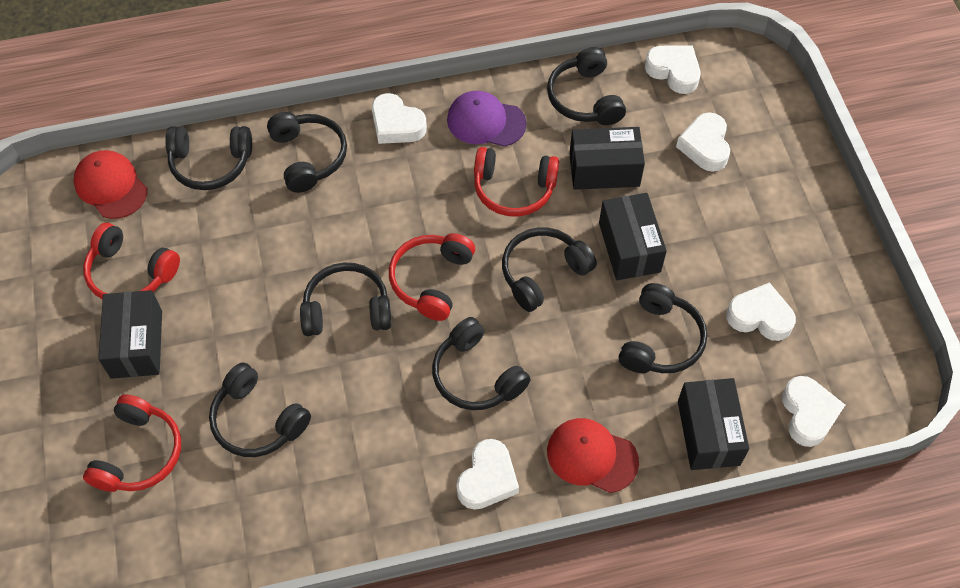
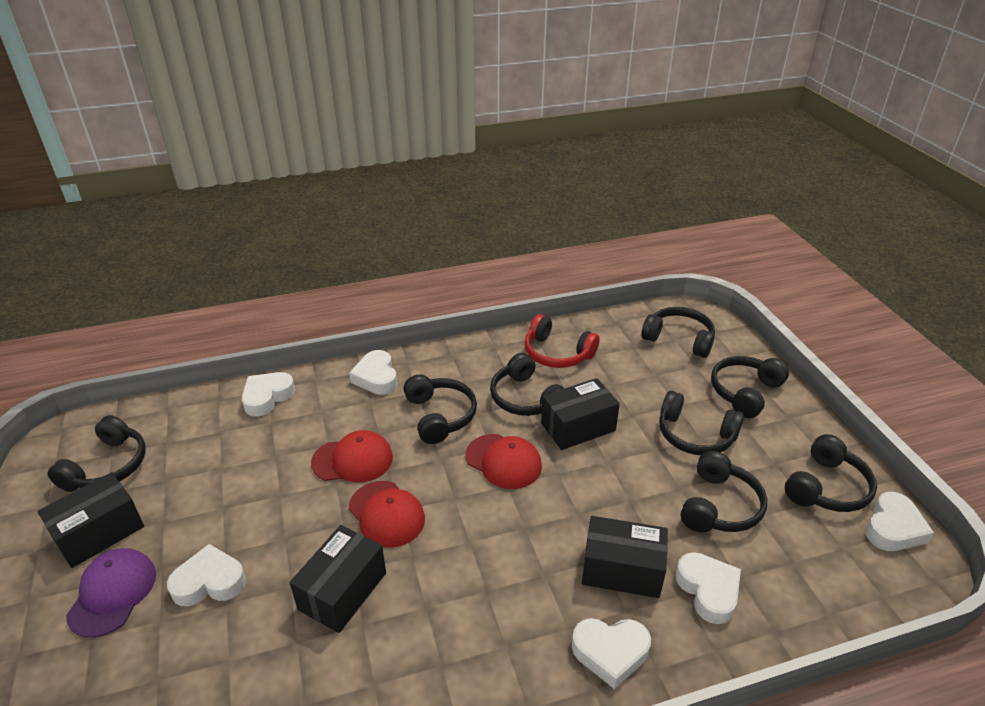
red cap: 2 -> 3
red headphones: 4 -> 1

